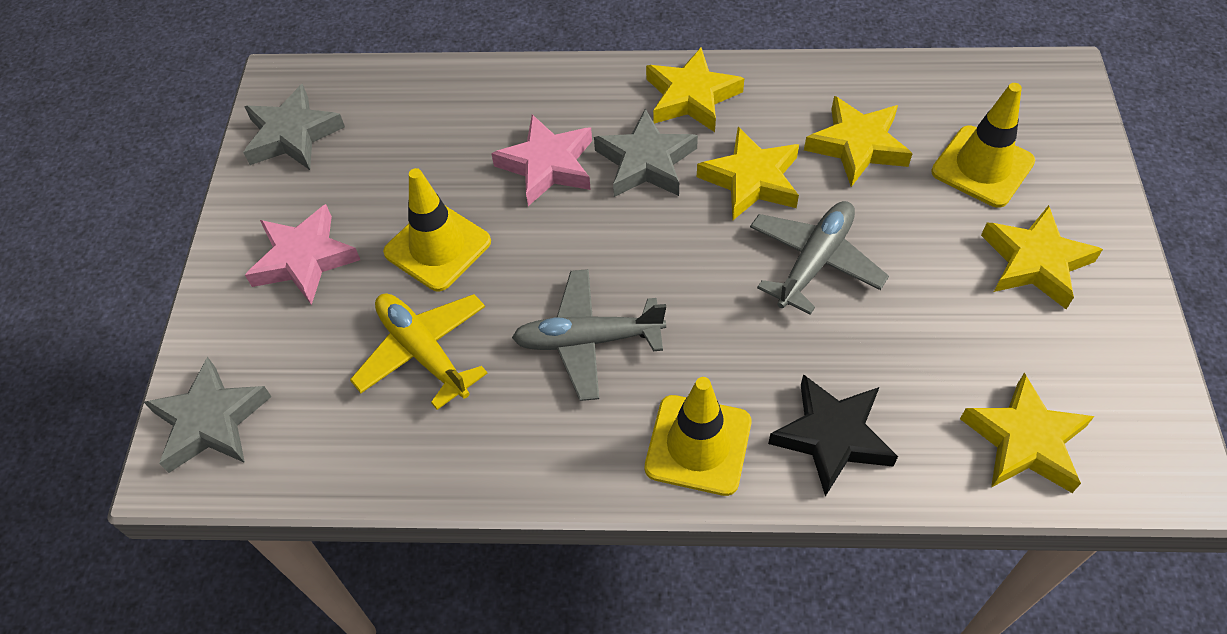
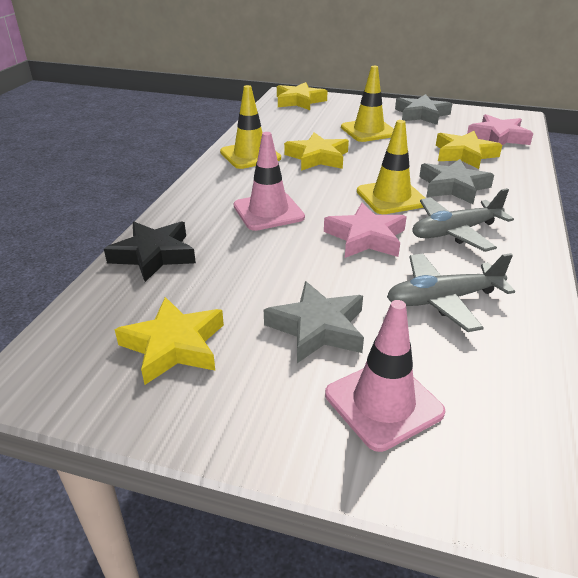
pink traffic cone: 0 -> 2
yellow plane: 1 -> 0
yellow star: 5 -> 4

